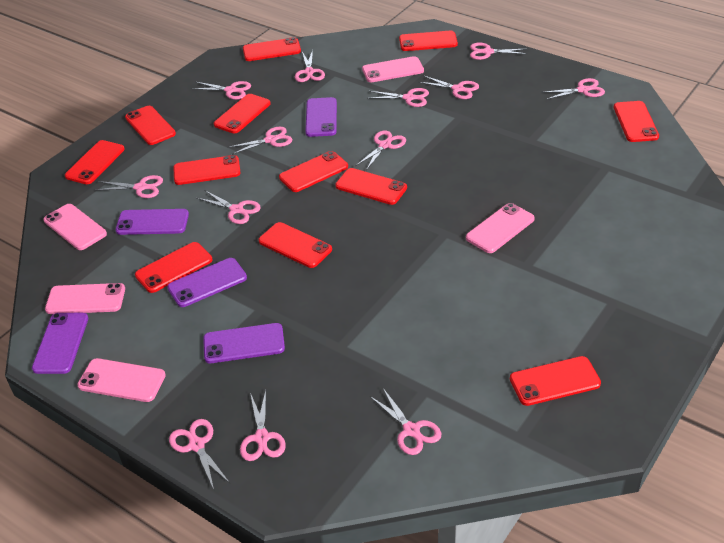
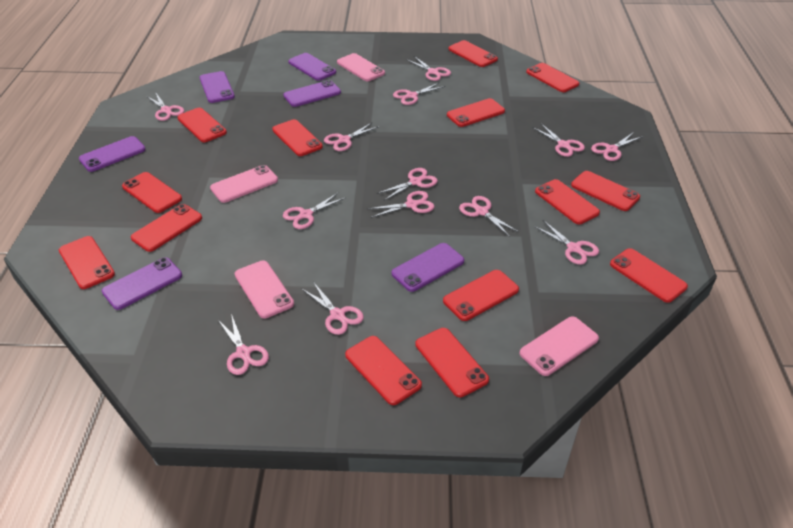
pink phone: 5 -> 4
purple phone: 5 -> 6
red phone: 12 -> 14

